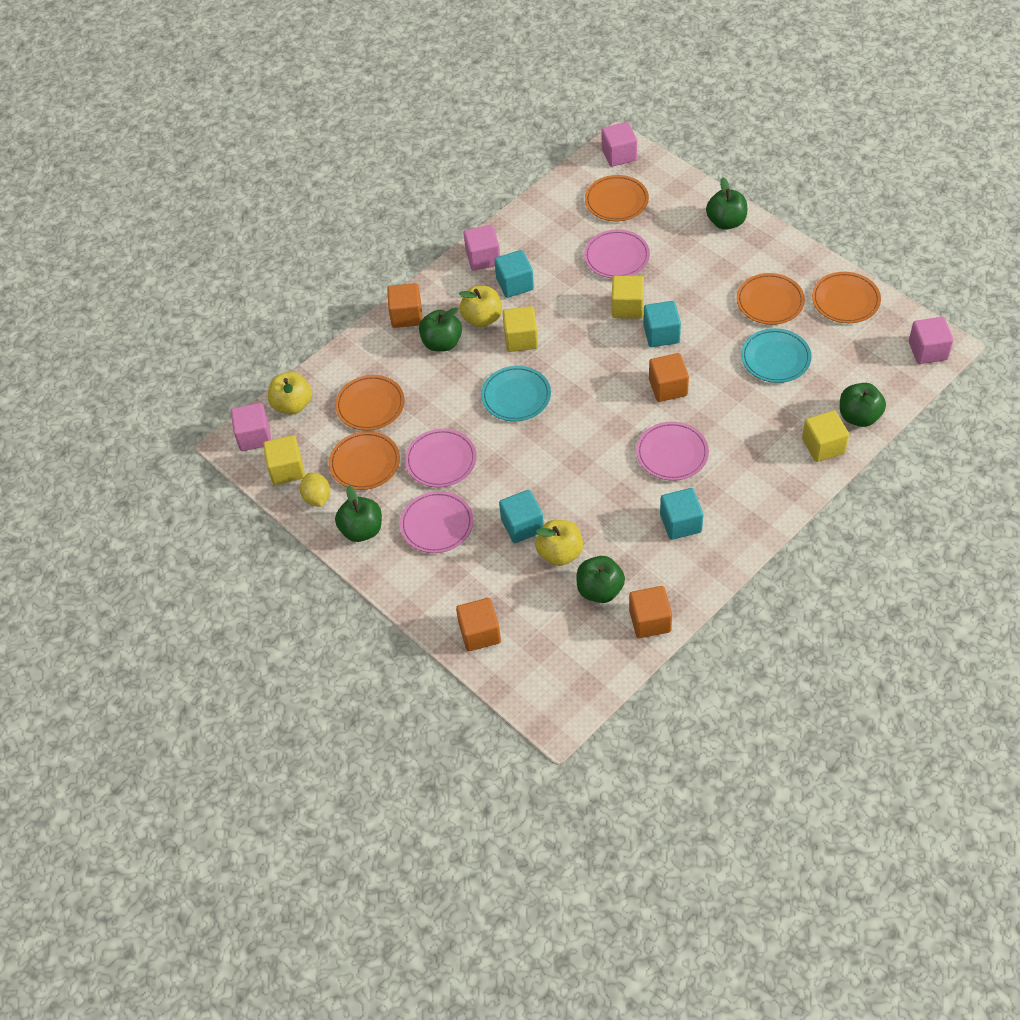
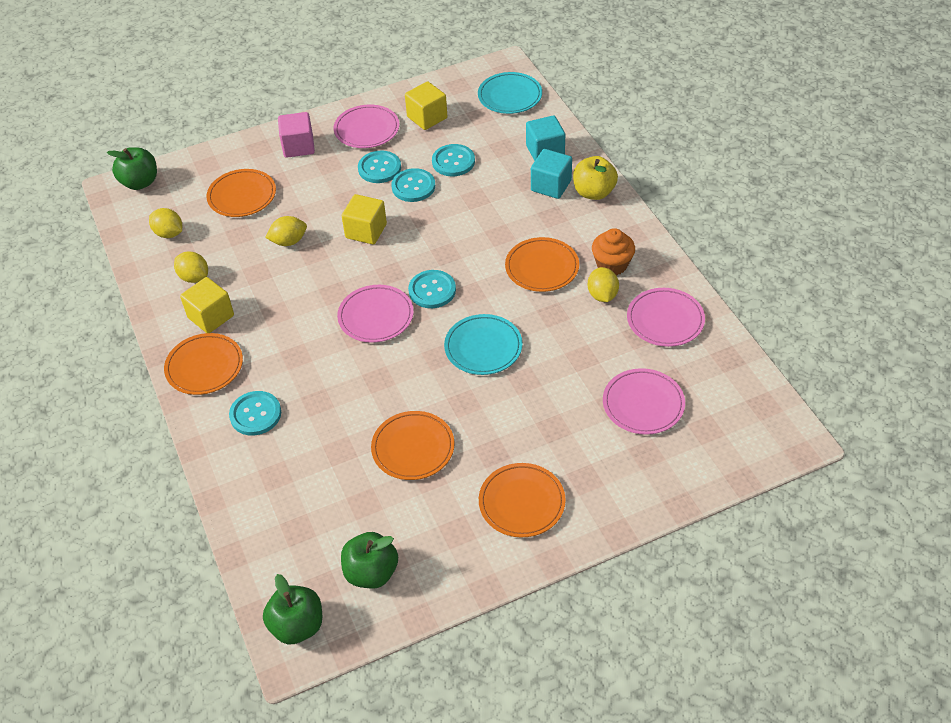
green apple: 5 -> 3
orange cube: 4 -> 0
orange cupcake: 0 -> 1
pink cube: 4 -> 1
turquoise button: 0 -> 5
turquoise cube: 4 -> 2
yellow apple: 3 -> 1
yellow cube: 4 -> 3
yellow lemon: 1 -> 4

